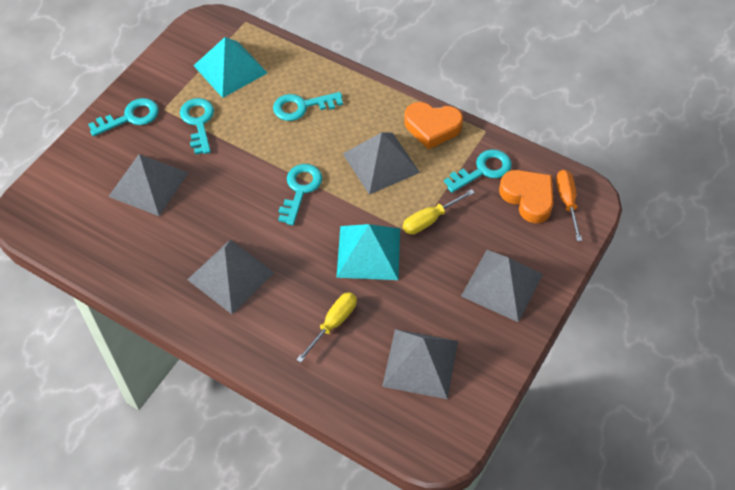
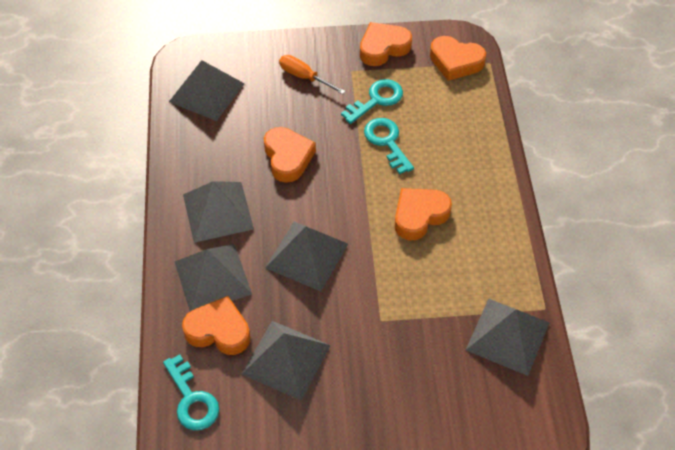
grey pyramid: 5 -> 6
orange heart: 2 -> 5
turquoise key: 5 -> 3
turquoise pyramid: 2 -> 0
yellow screwdriver: 2 -> 0

